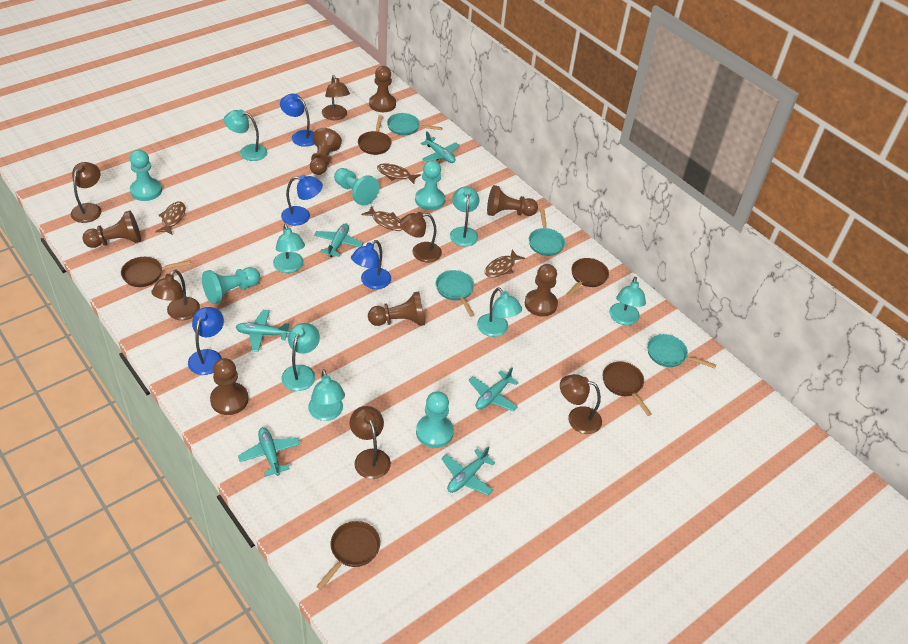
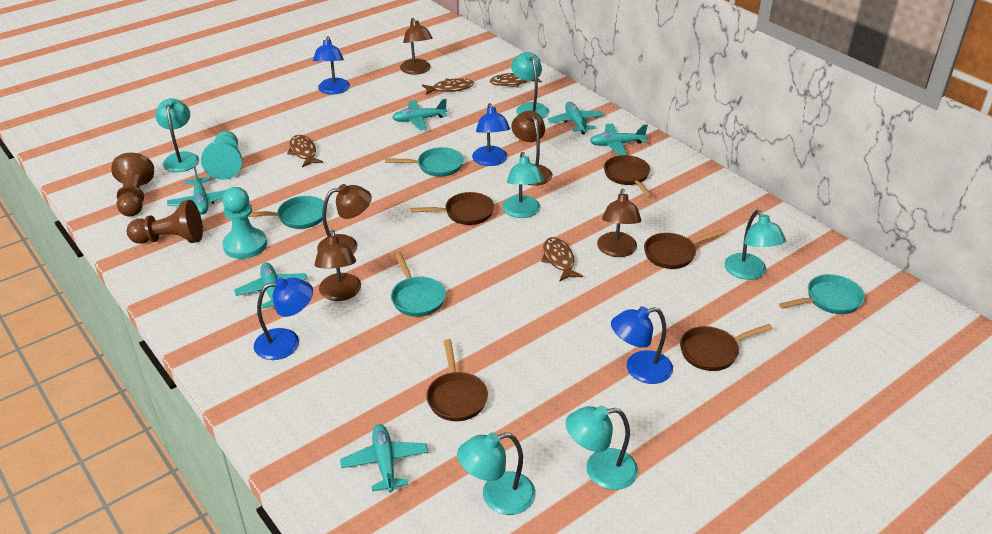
brown lamp: 6 -> 5
brown pawn: 7 -> 2
turquoise lamp: 7 -> 6
turquoise pawn: 5 -> 2

